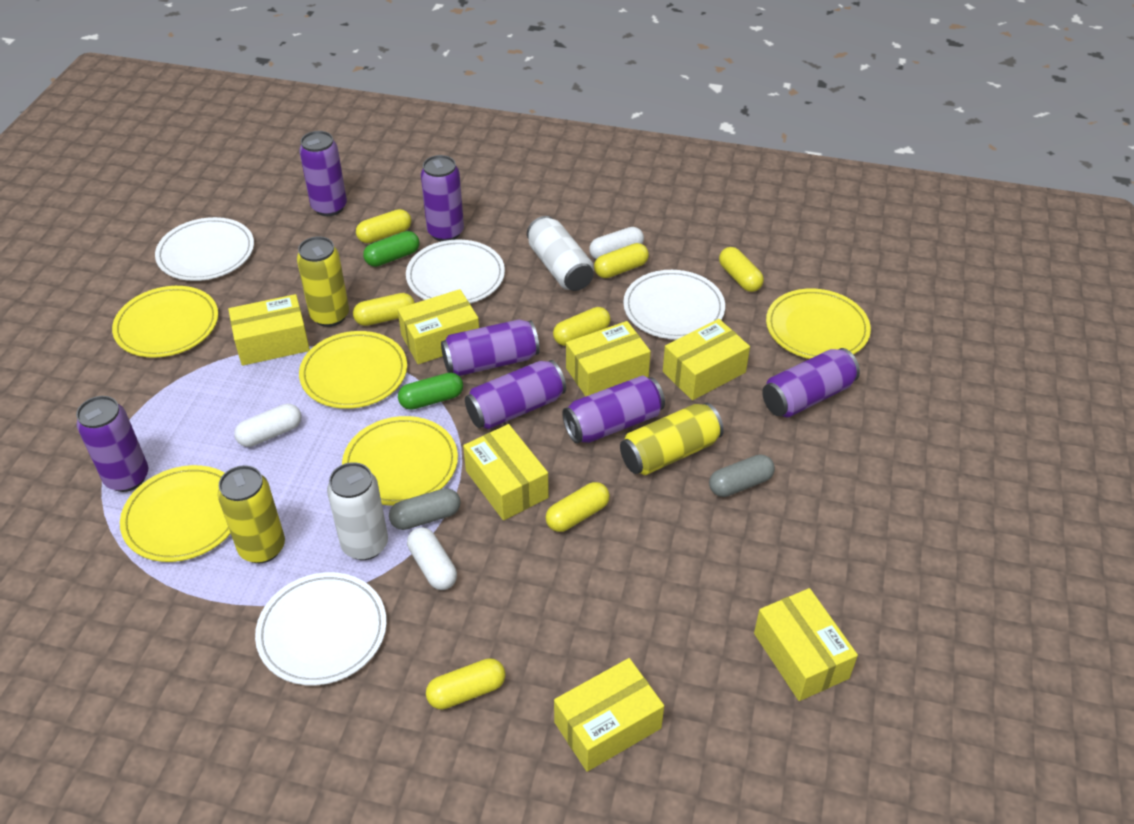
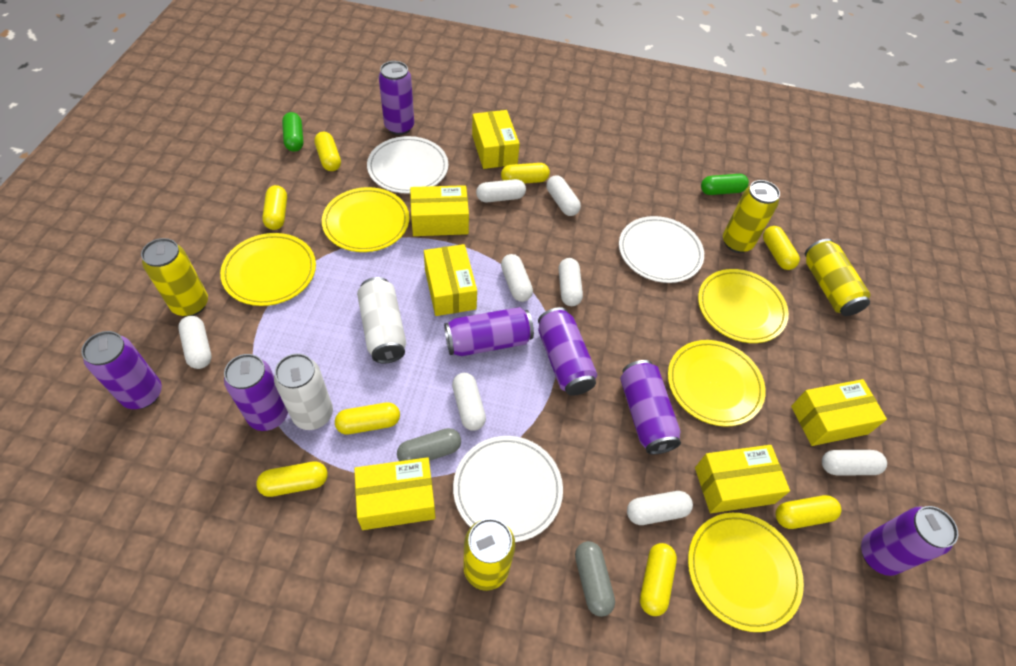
white capsule: 3 -> 8
white plate: 4 -> 3
yellow box: 7 -> 6
yellow can: 3 -> 4
yellow capsule: 7 -> 8

